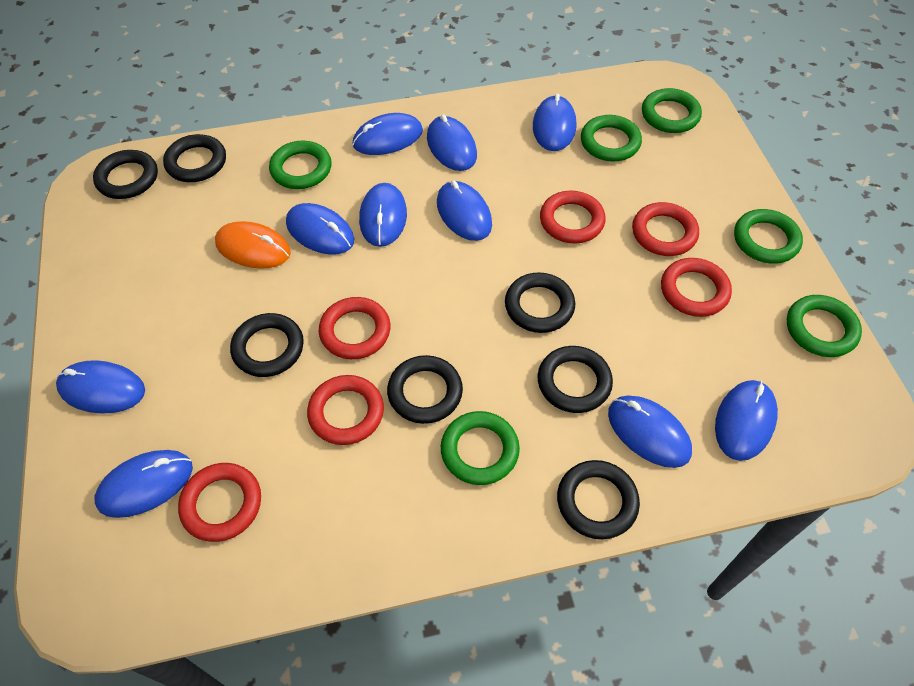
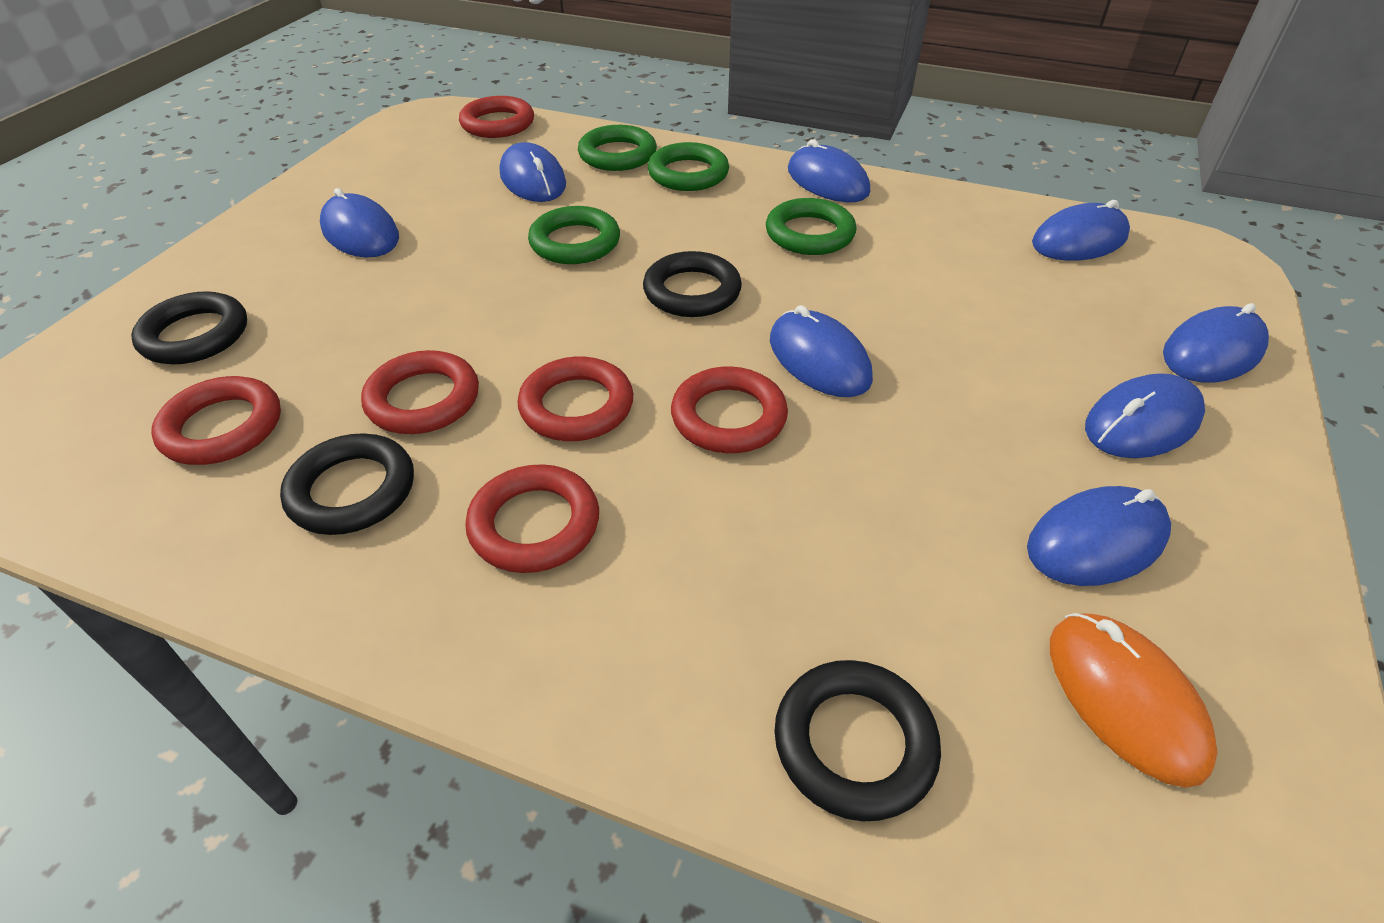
black ring: 7 -> 4
blue mouse: 10 -> 8
green ring: 6 -> 4

